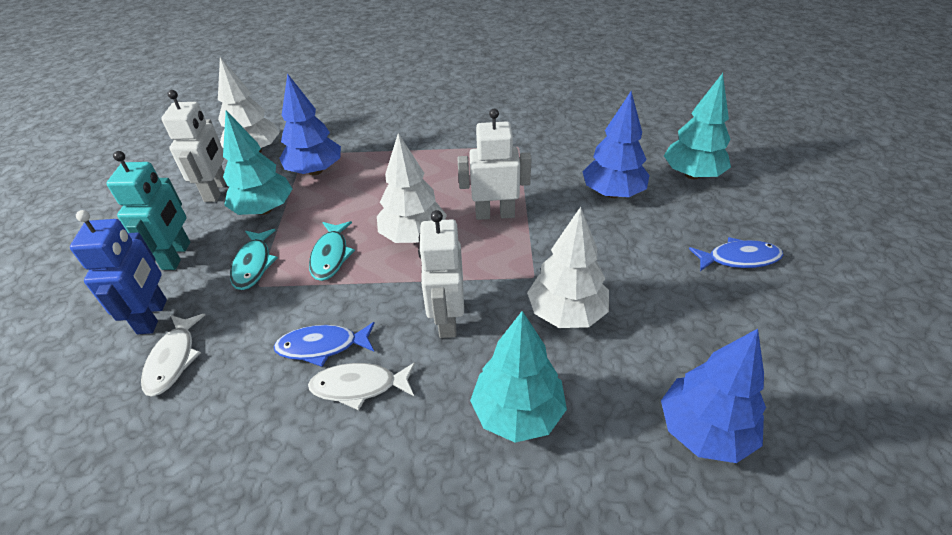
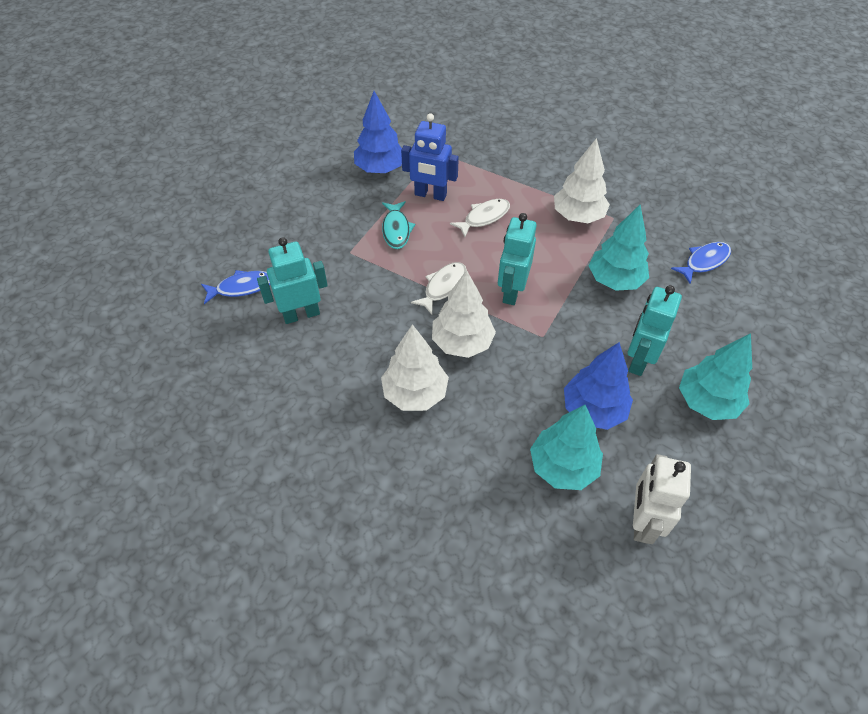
blue tree: 3 -> 2
turquoise fish: 2 -> 1
turquoise robot: 1 -> 3
white robot: 3 -> 1

